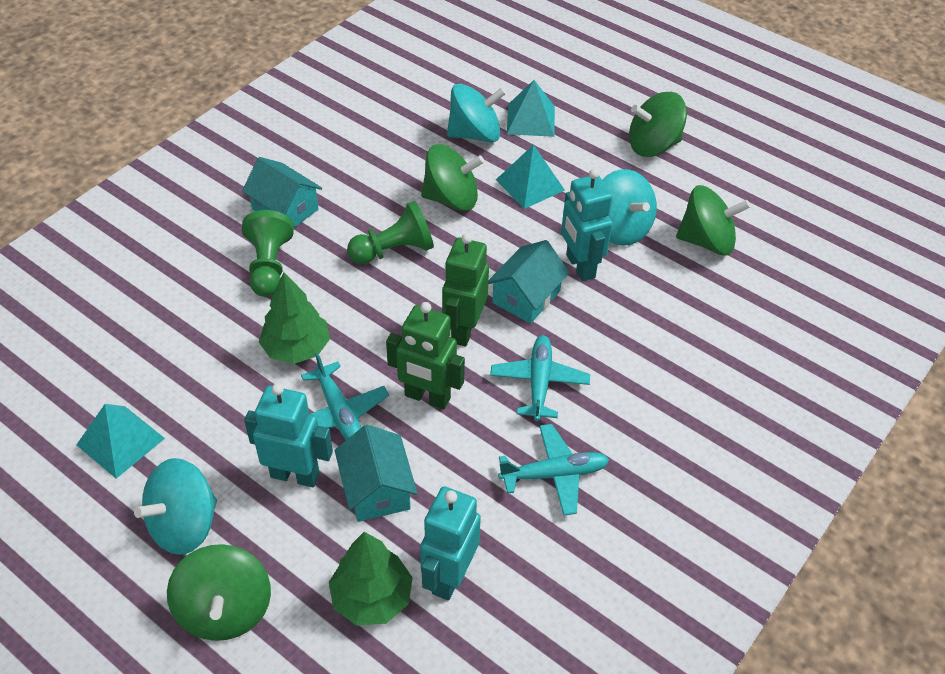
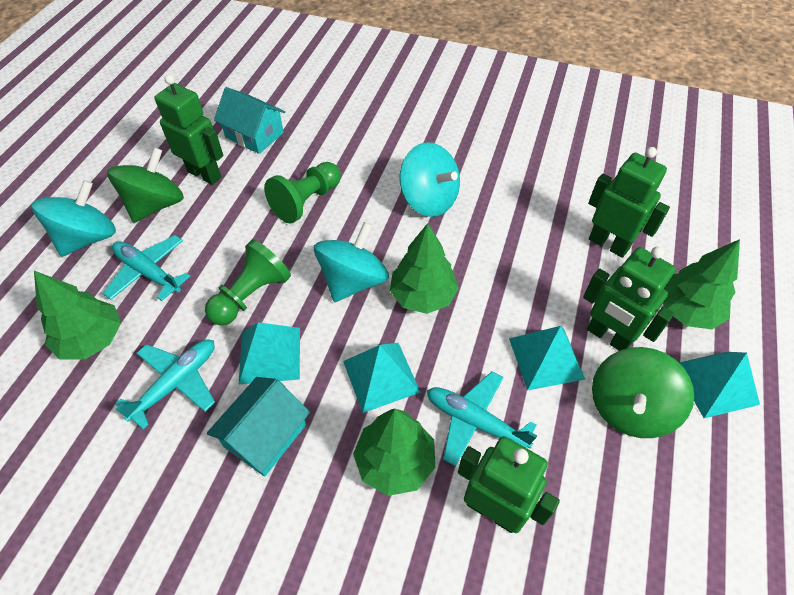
green robot: 2 -> 4
green spinning top: 4 -> 2
green tree: 2 -> 4
turquoise house: 3 -> 2
turquoise pyramid: 3 -> 4
turquoise robot: 3 -> 0

